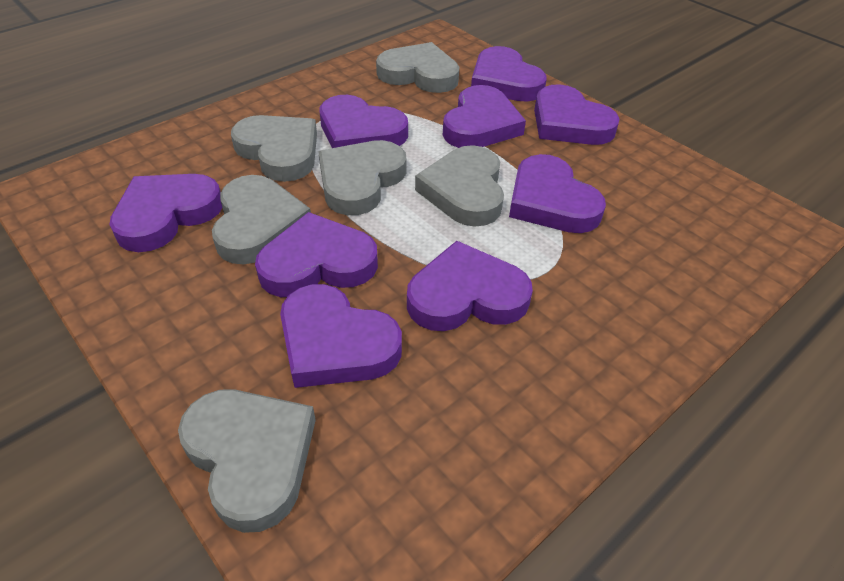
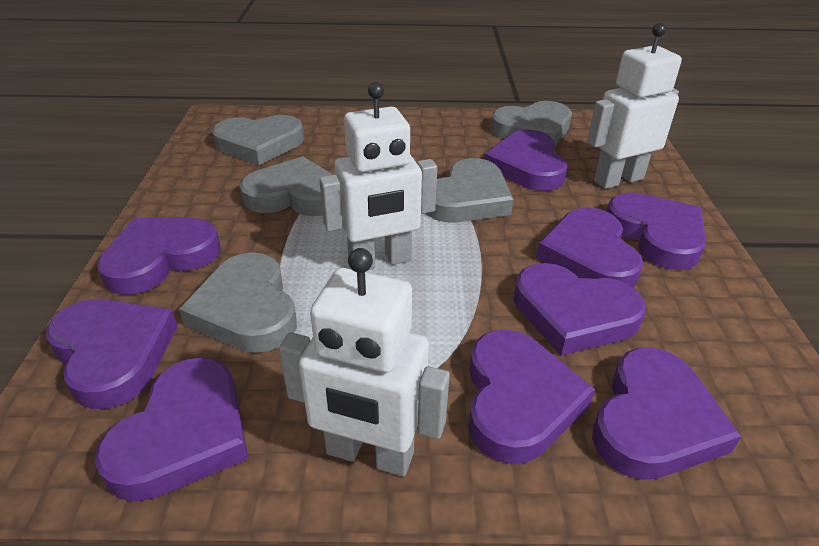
grey heart: 6 -> 5
white robot: 0 -> 3

